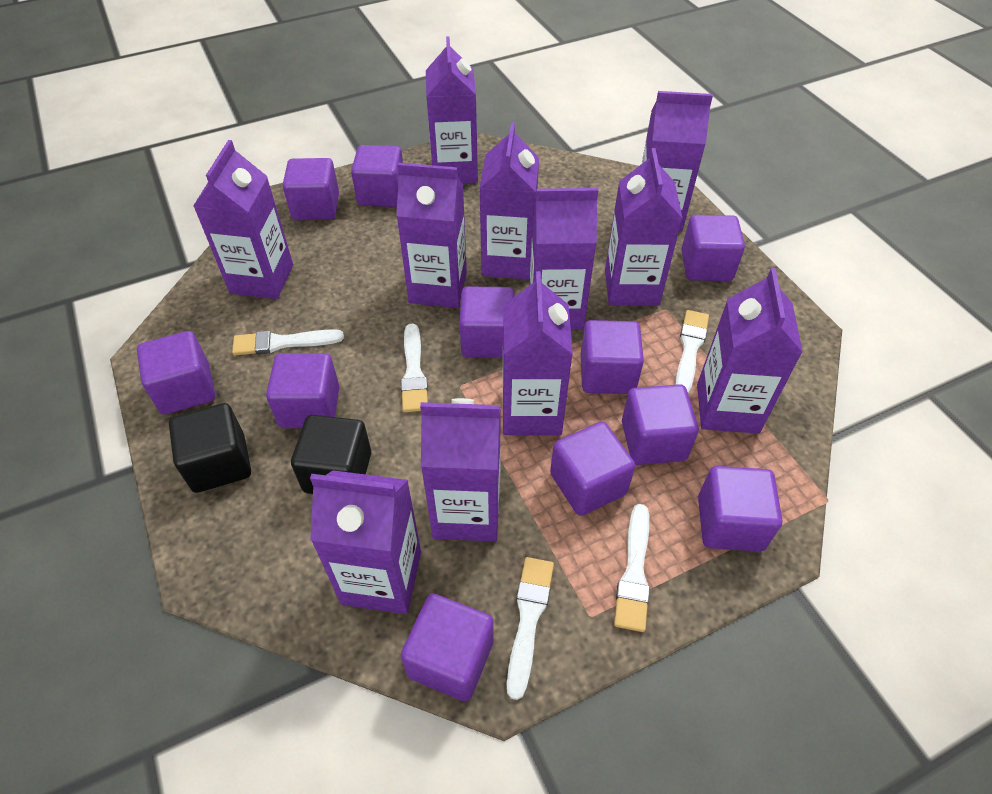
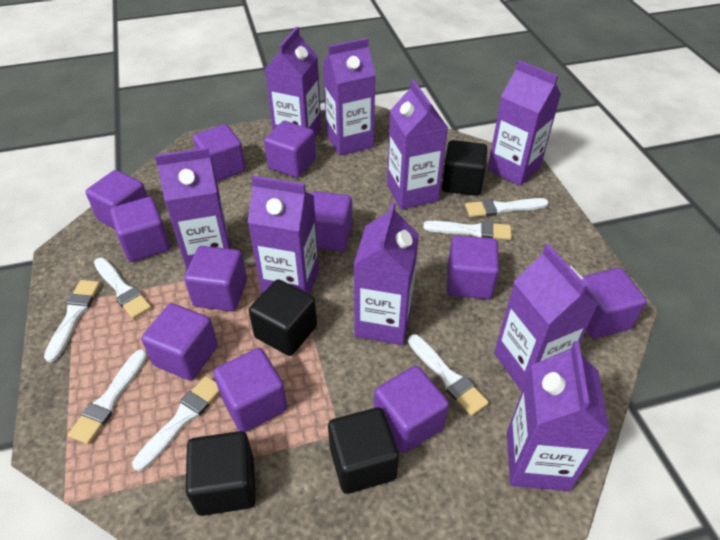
black cube: 2 -> 4
purple carton: 11 -> 9
white brush: 5 -> 7

